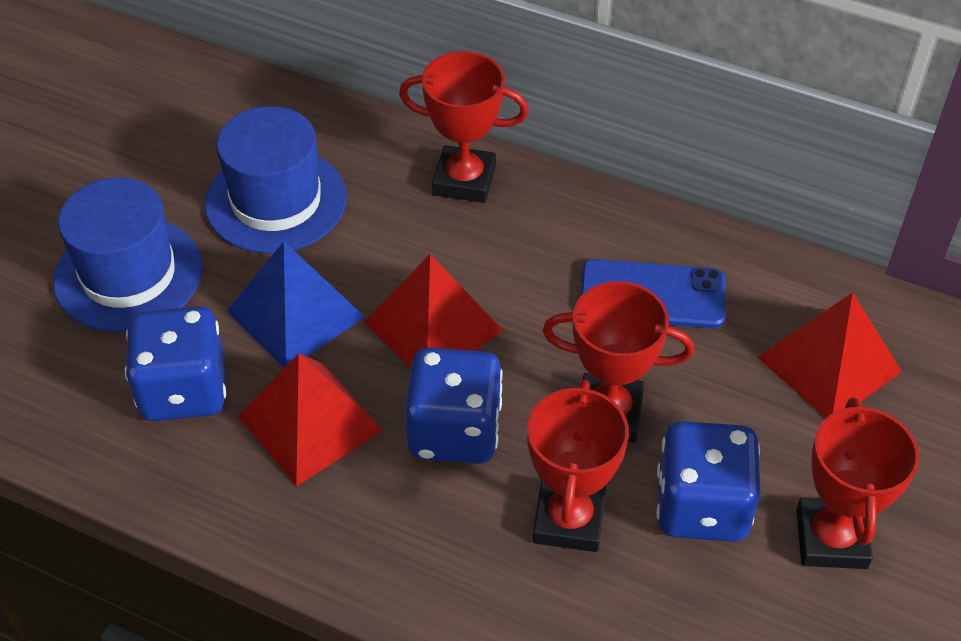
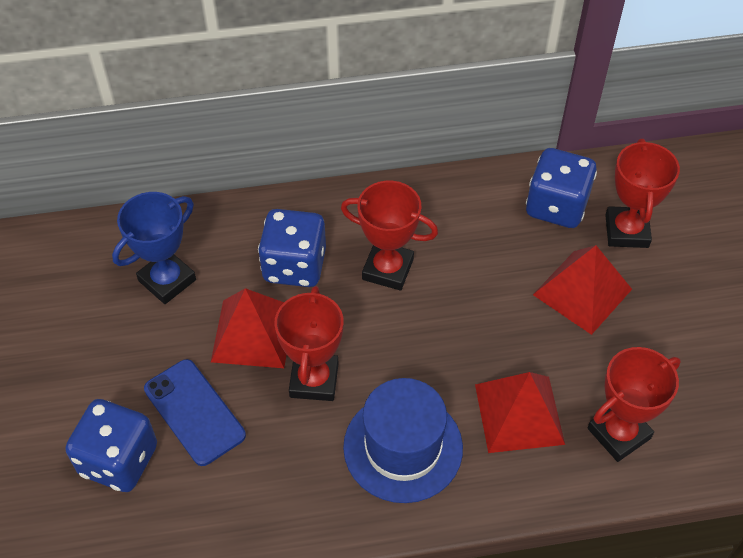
blue hat: 2 -> 1
blue pyramid: 1 -> 0
blue trophy: 0 -> 1

